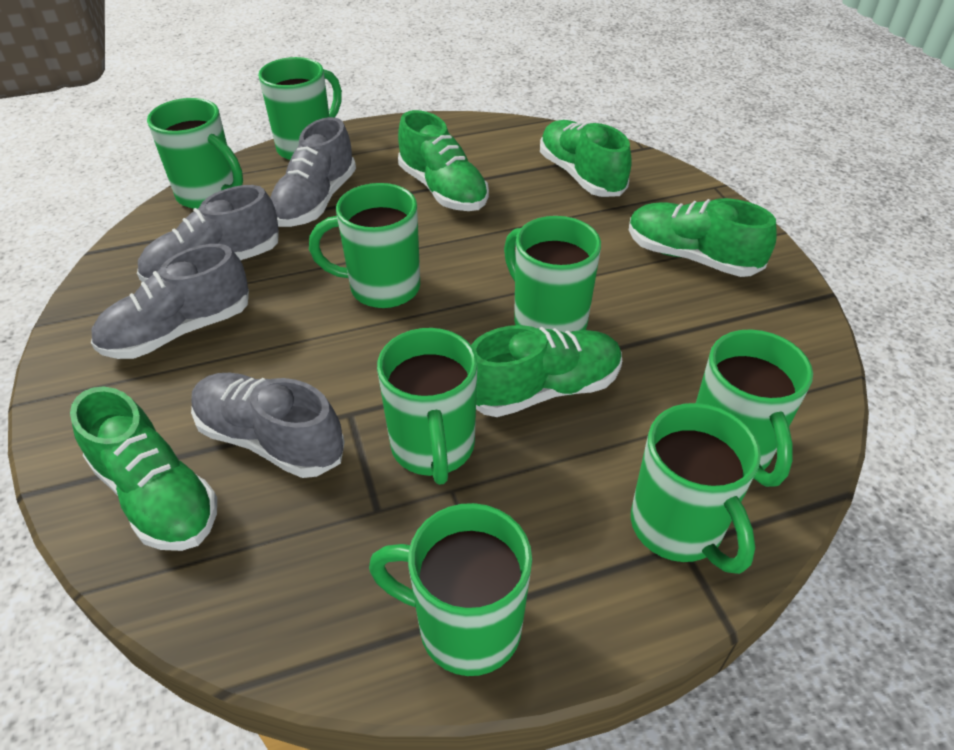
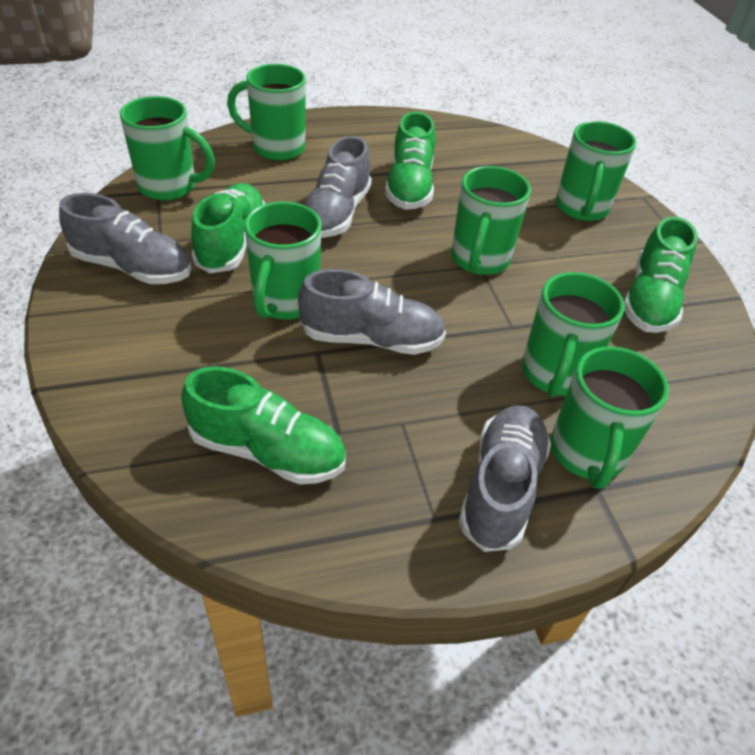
green mug: 8 -> 7
green shoe: 5 -> 4

